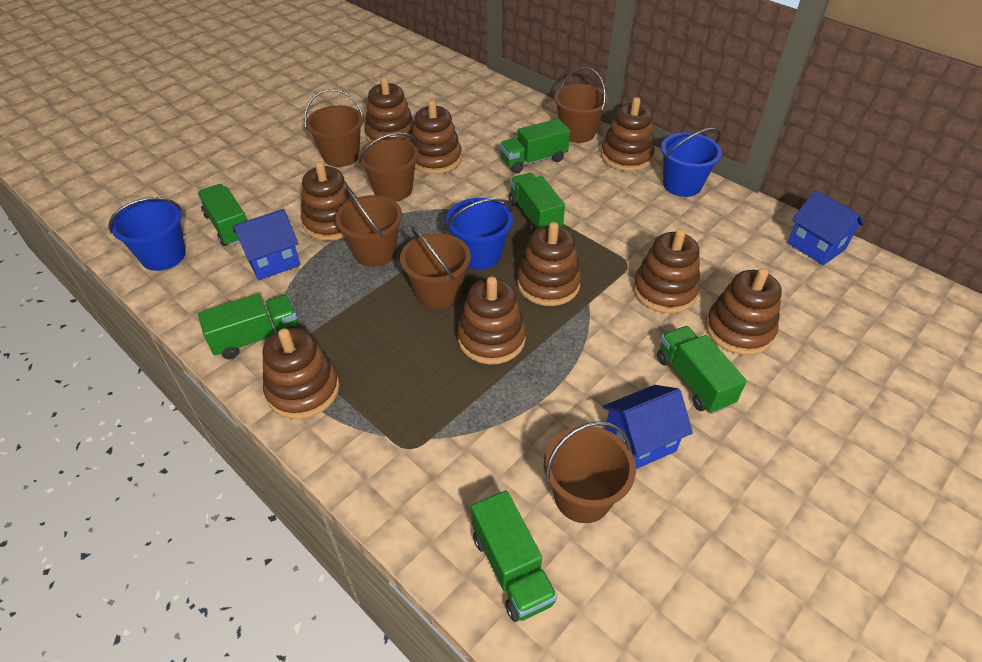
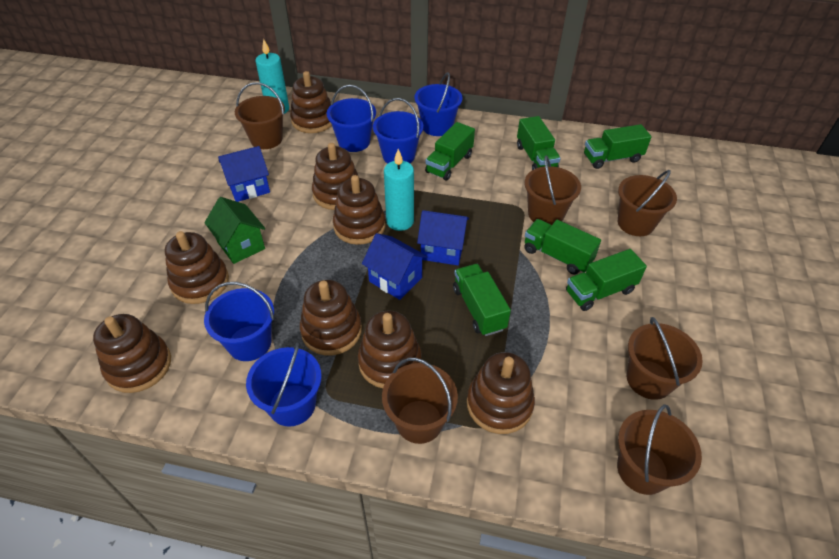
blue bucket: 3 -> 5
brown stacking toy: 9 -> 8
green house: 0 -> 1
turquoise candle: 0 -> 2

